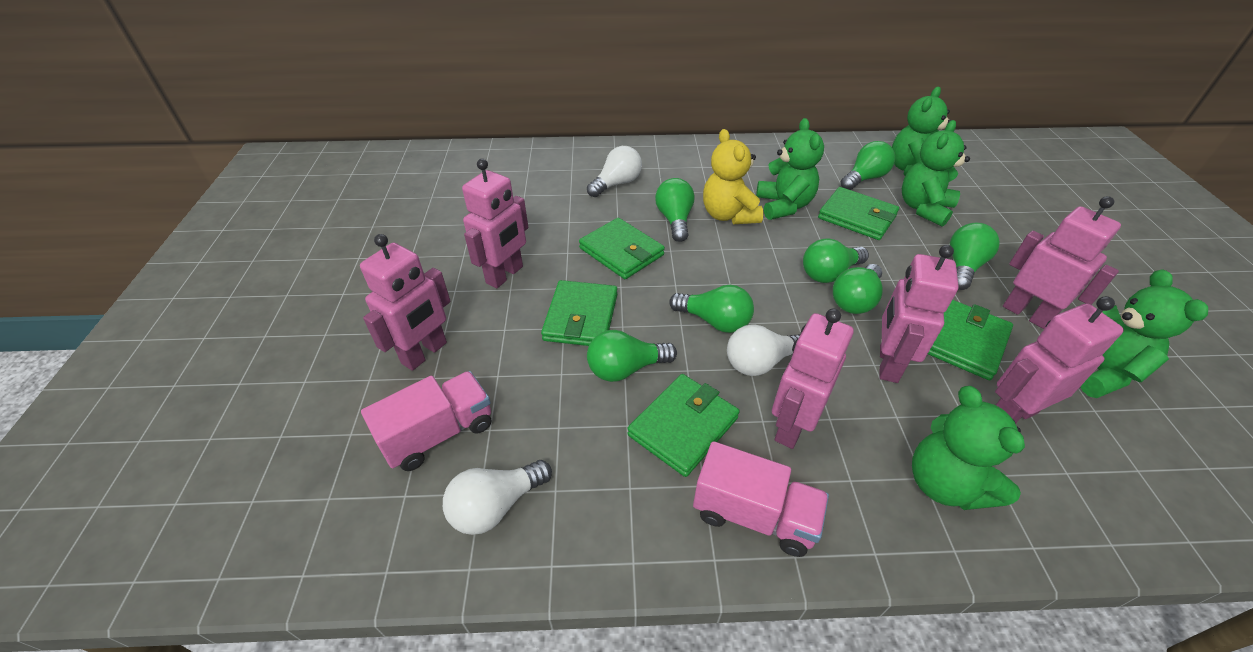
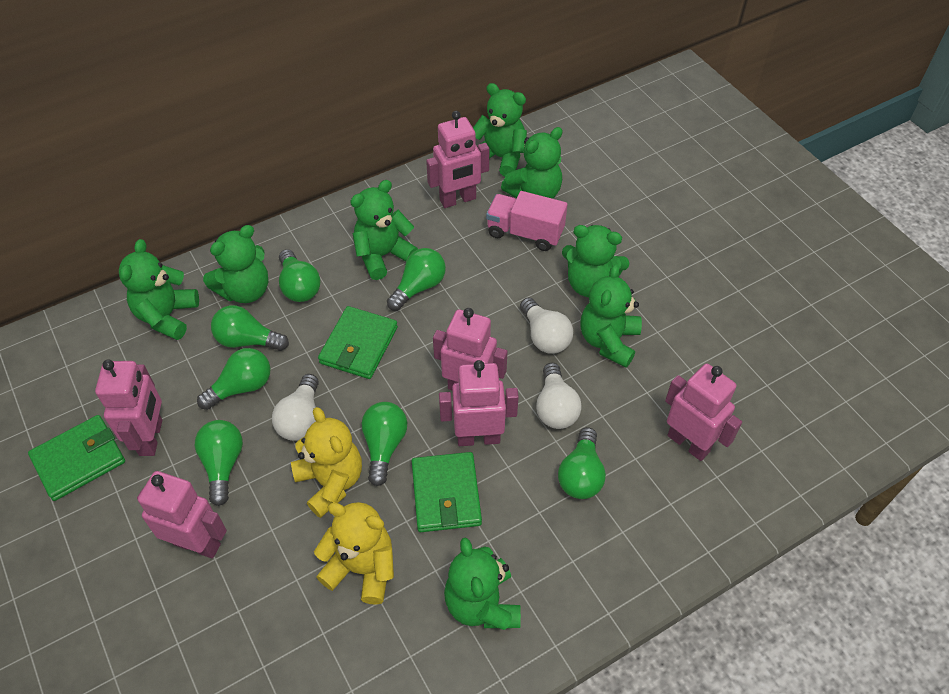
green teddy bear: 5 -> 8
green wallet: 5 -> 3
pink truck: 2 -> 1
yellow teddy bear: 1 -> 2

